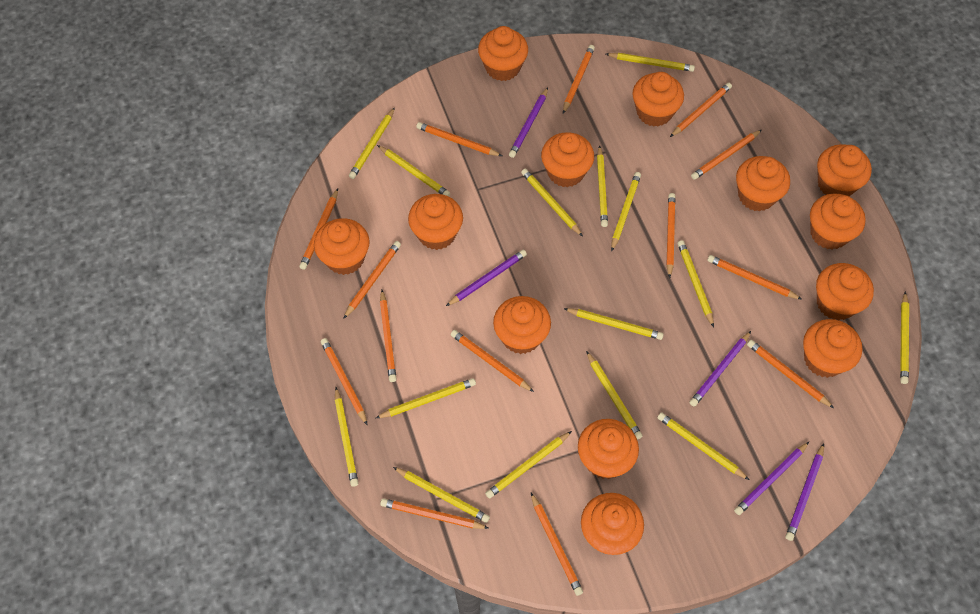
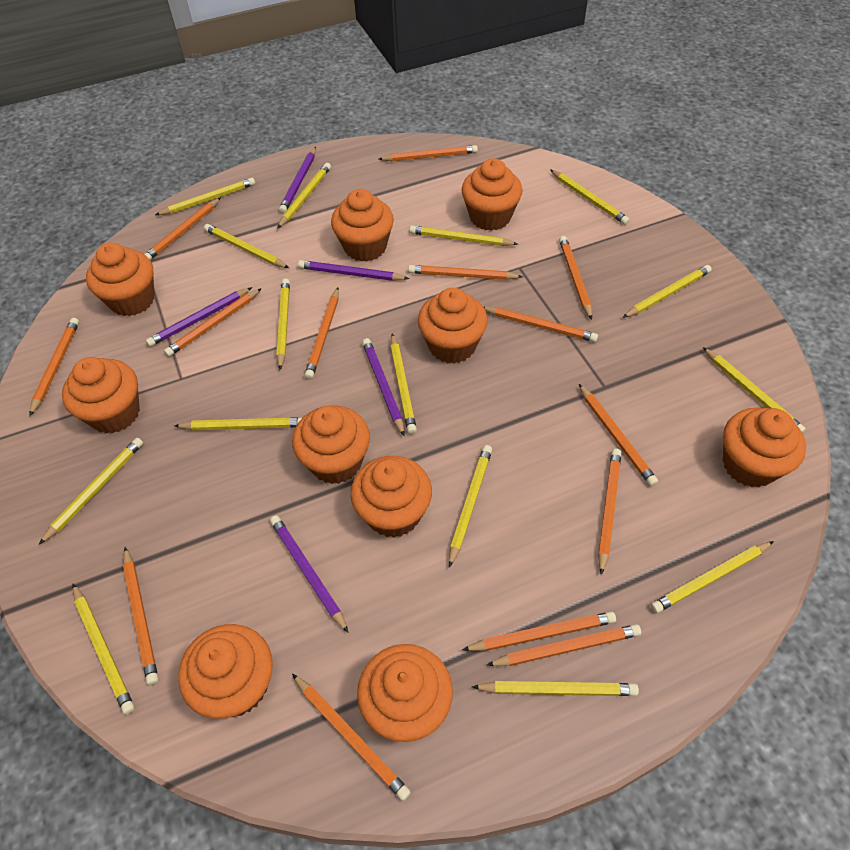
orange cupcake: 13 -> 10

